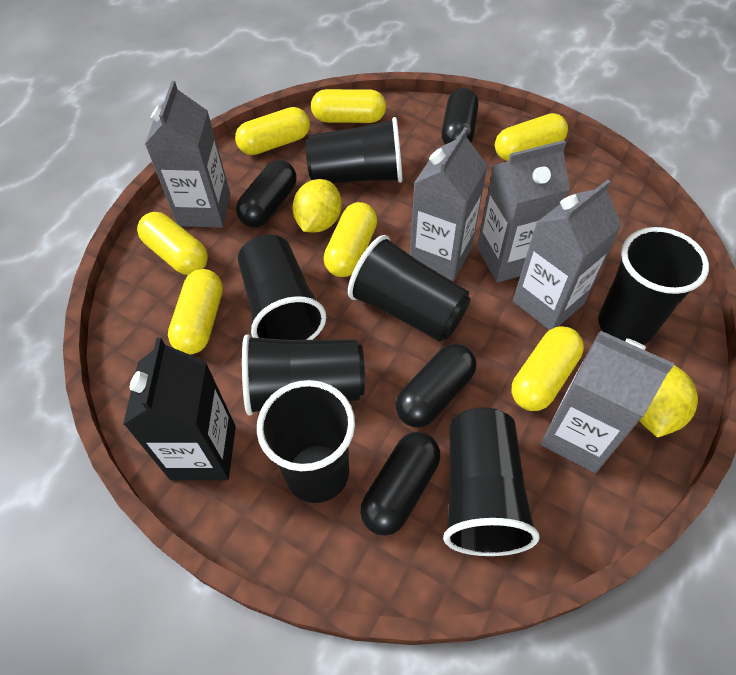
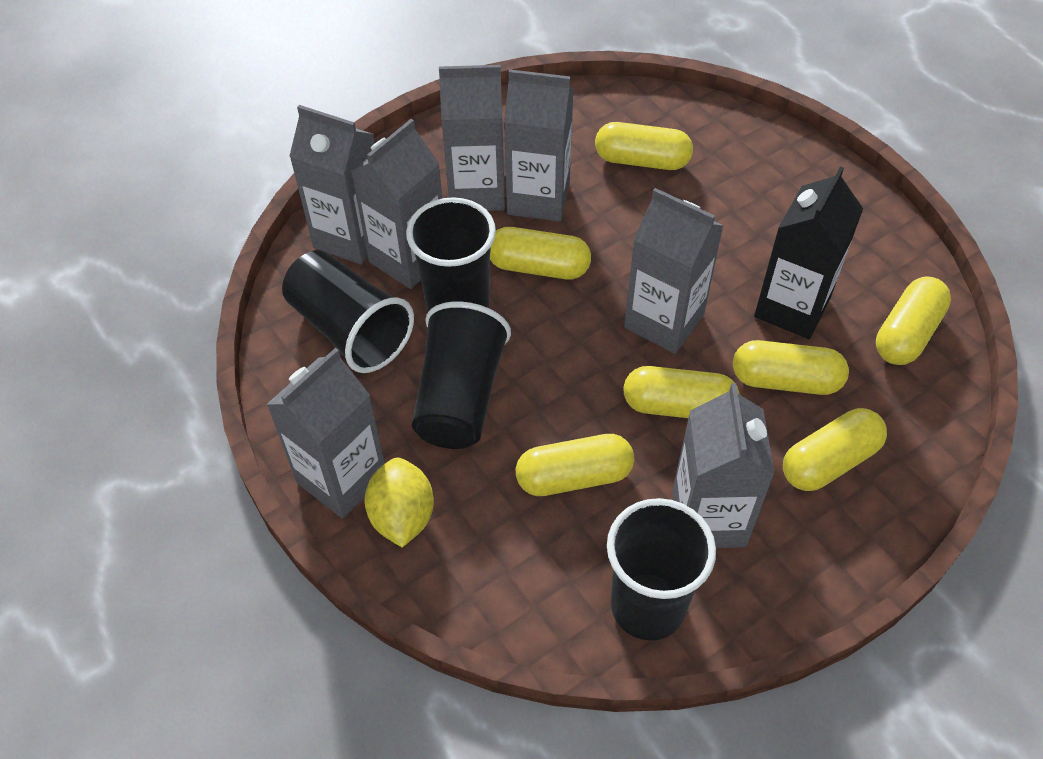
black capsule: 4 -> 0
black cup: 7 -> 4
grey carton: 5 -> 7
yellow lemon: 2 -> 1

